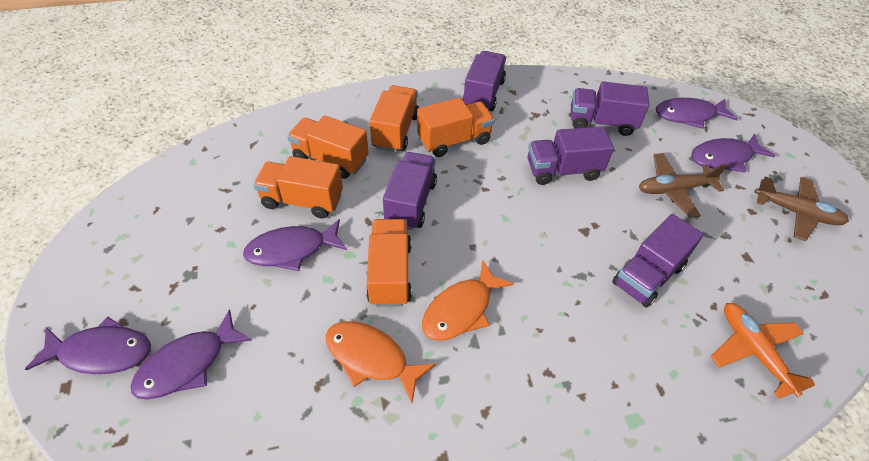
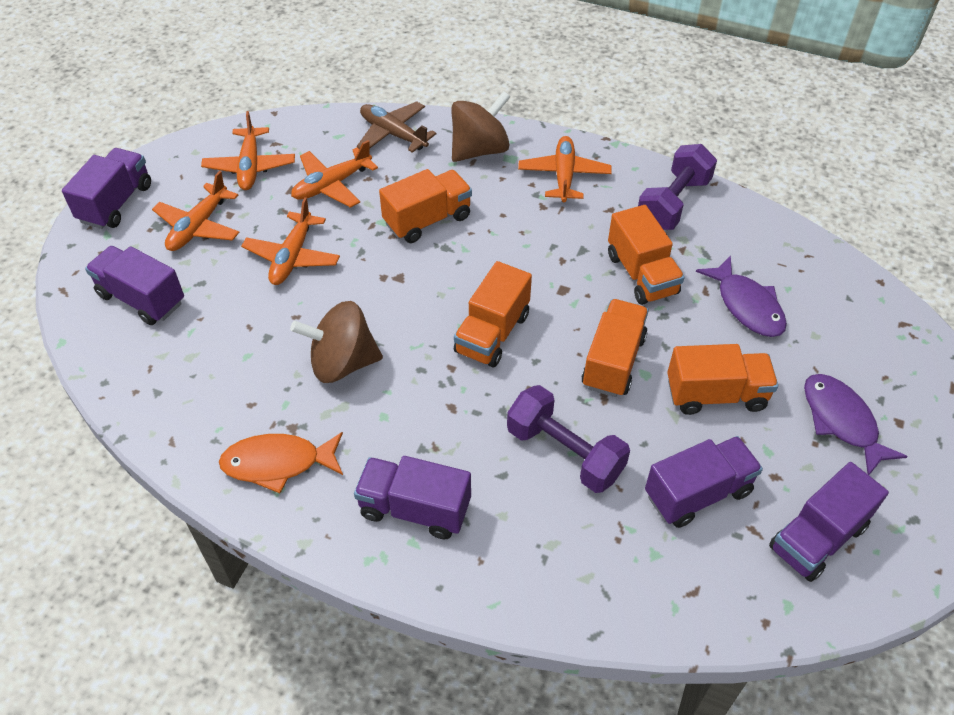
brown plane: 2 -> 1
brown spinning top: 0 -> 2
orange fish: 2 -> 1
orange plane: 1 -> 5
purple dumbbell: 0 -> 2
purple fish: 5 -> 2

